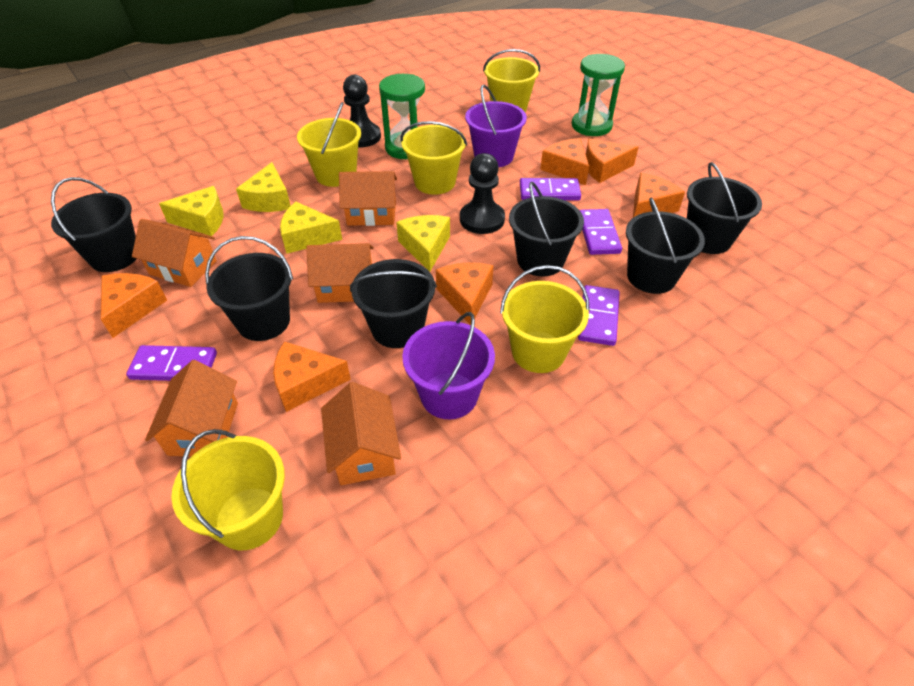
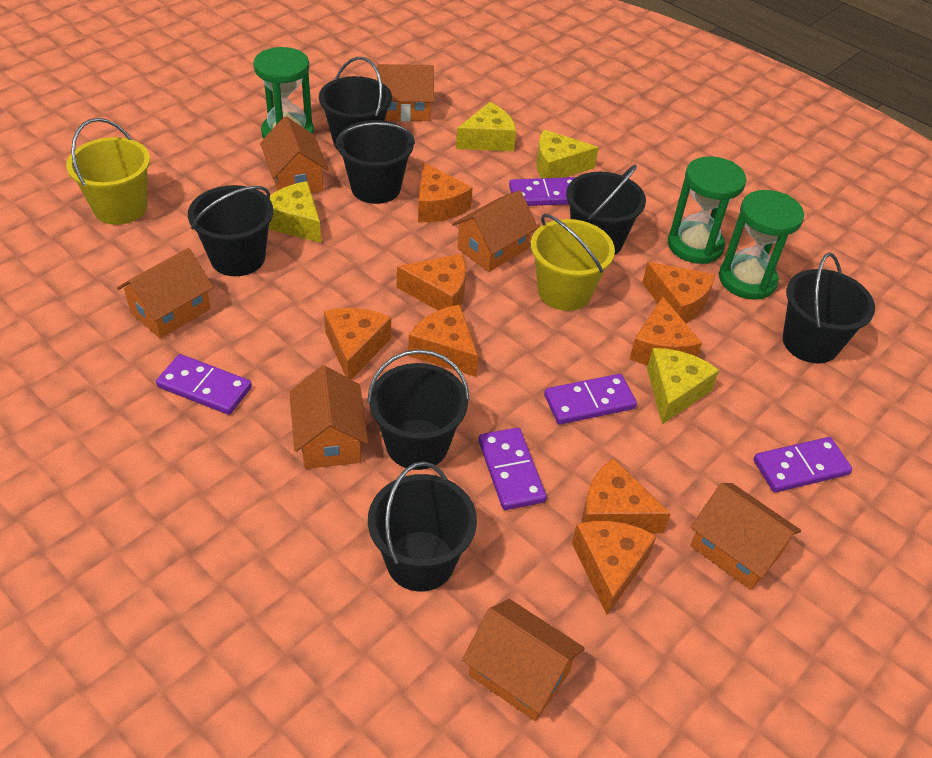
black bucket: 6 -> 7
black pawn: 2 -> 0
green hourglass: 2 -> 3
orange cheese: 6 -> 8
orange house: 5 -> 7
purple bucket: 2 -> 0
purple domino: 4 -> 5
yellow bucket: 5 -> 2

